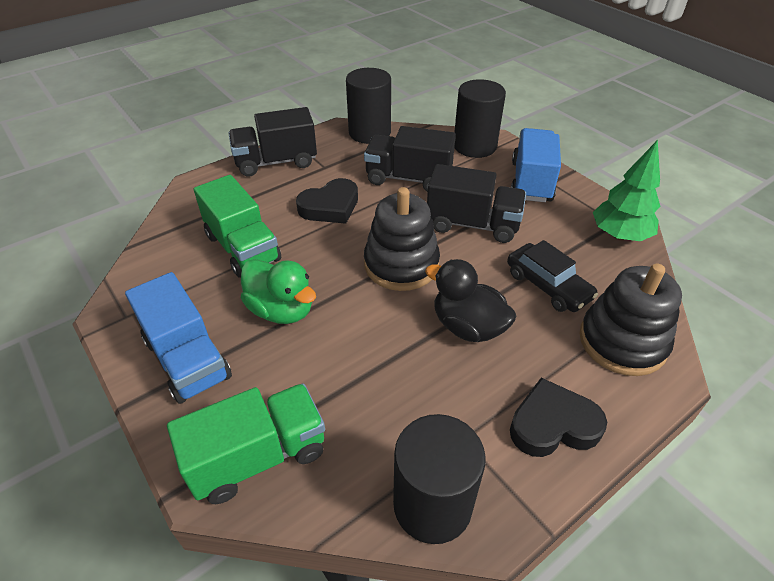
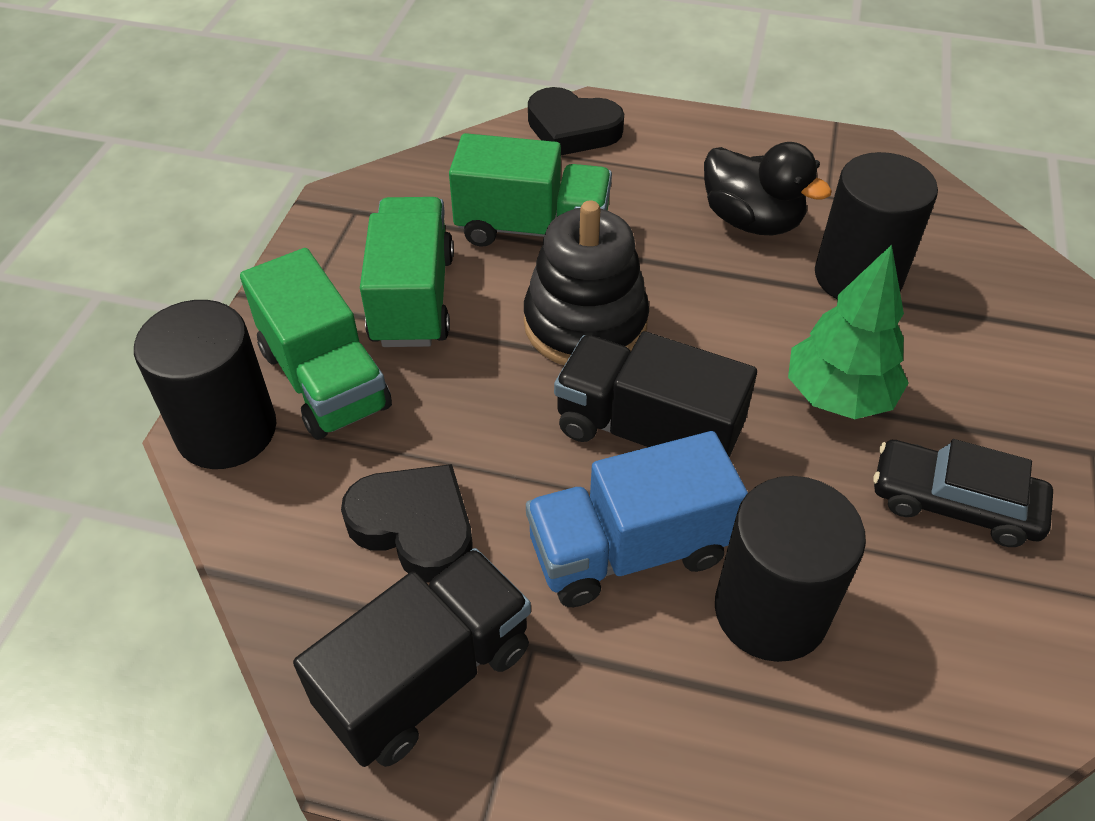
black stacking toy: 2 -> 1
black truck: 3 -> 2
blue truck: 2 -> 1
green duck: 1 -> 0
green truck: 2 -> 3

